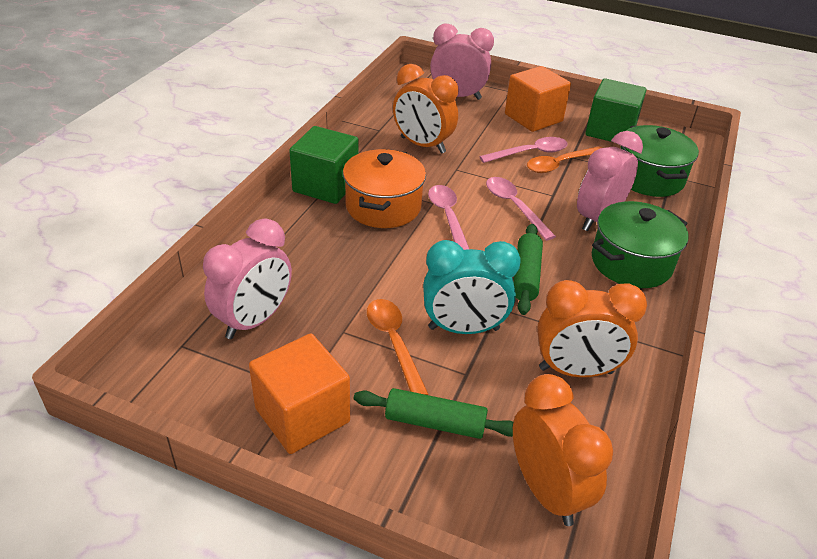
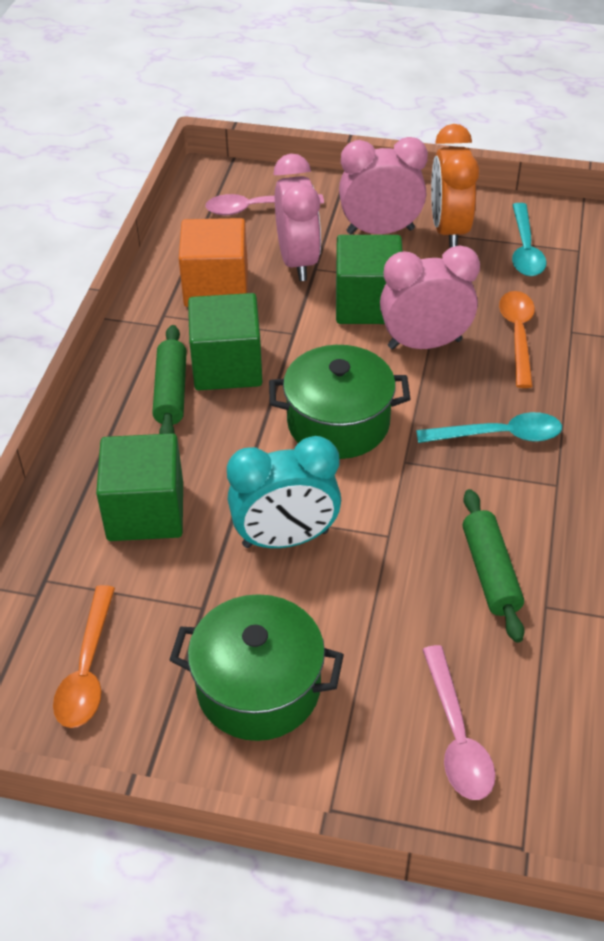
green cube: 2 -> 3
orange clock: 3 -> 1
orange cube: 2 -> 1
orange pot: 1 -> 0
pink spoon: 3 -> 2
turquoise spoon: 0 -> 2

